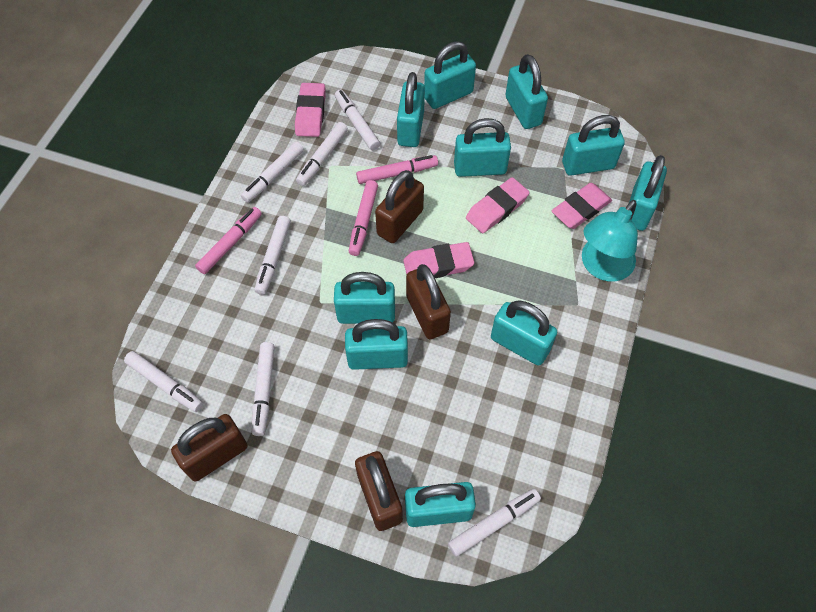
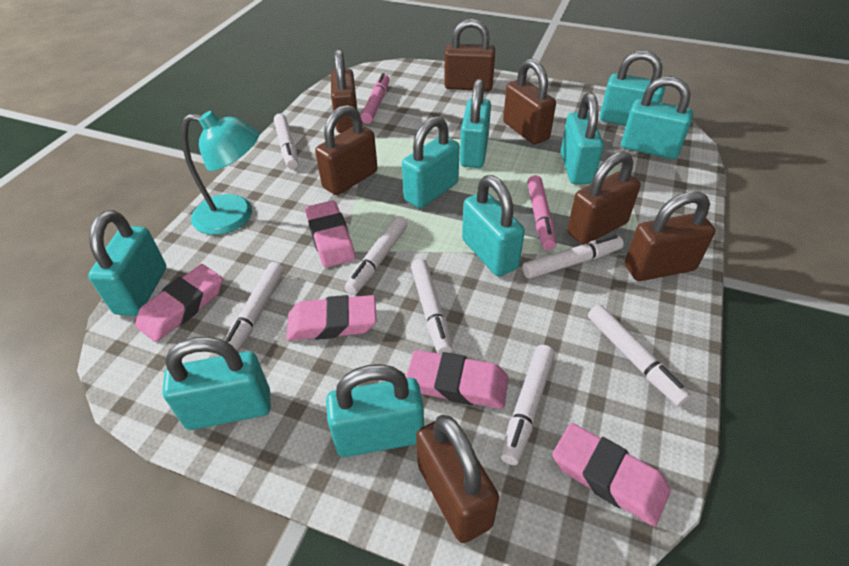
brown padlock: 4 -> 7
pink eraser: 4 -> 5
pink marker: 3 -> 2
turquoise padlock: 10 -> 9

